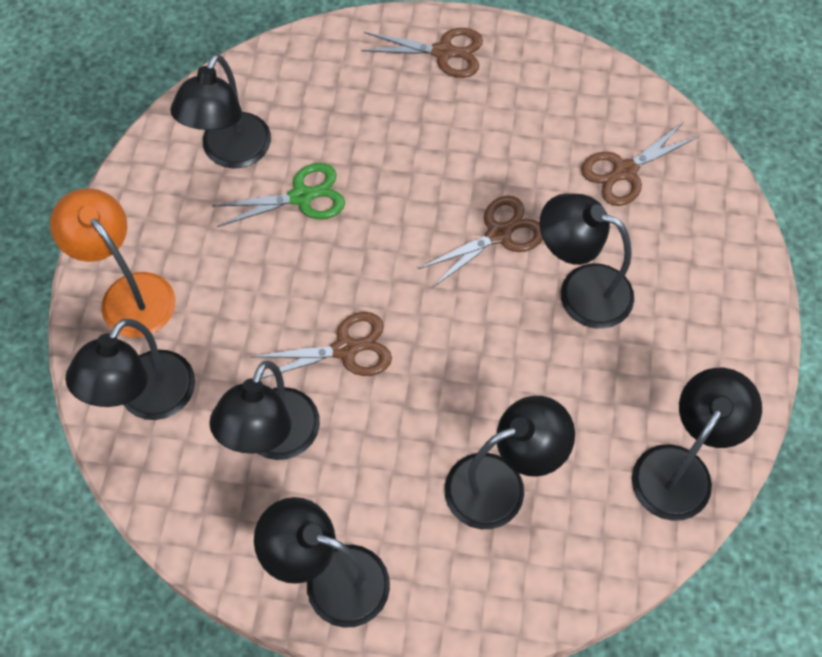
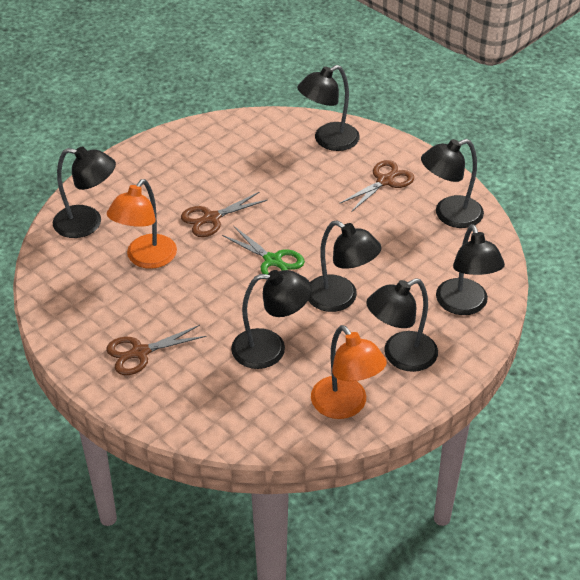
brown scissors: 4 -> 3
orange lamp: 1 -> 2

